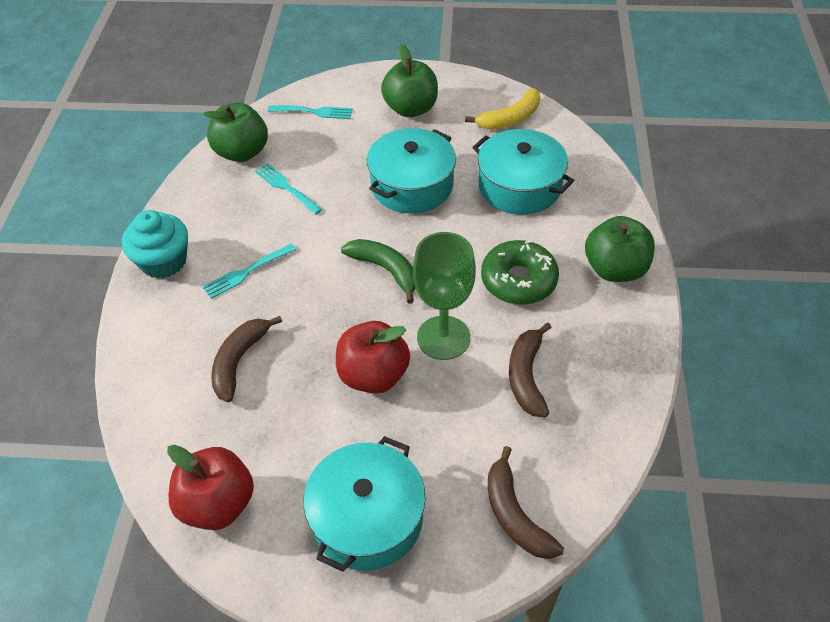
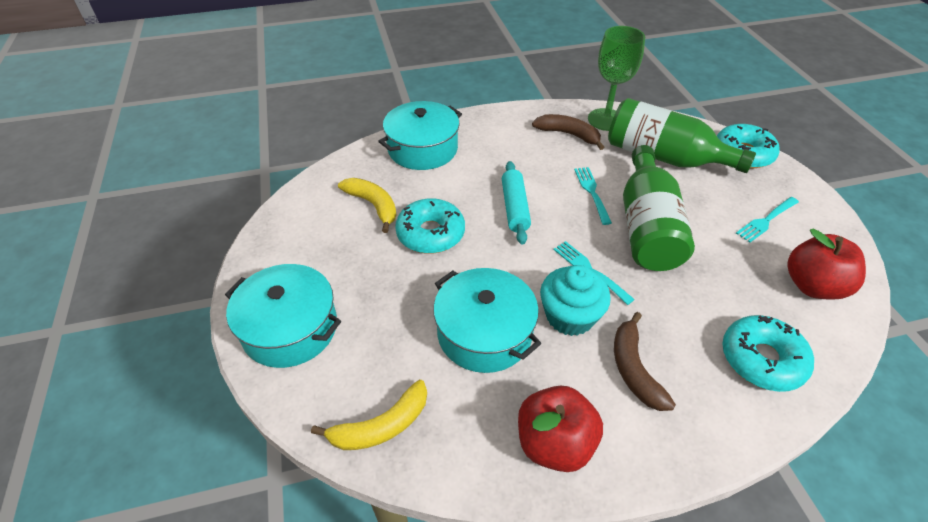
brown banana: 3 -> 2
green apple: 3 -> 0
green banana: 1 -> 0
green bottle: 0 -> 2
green donut: 1 -> 0
turquoise donut: 0 -> 3
turquoise rolling pin: 0 -> 1
yellow banana: 1 -> 2

